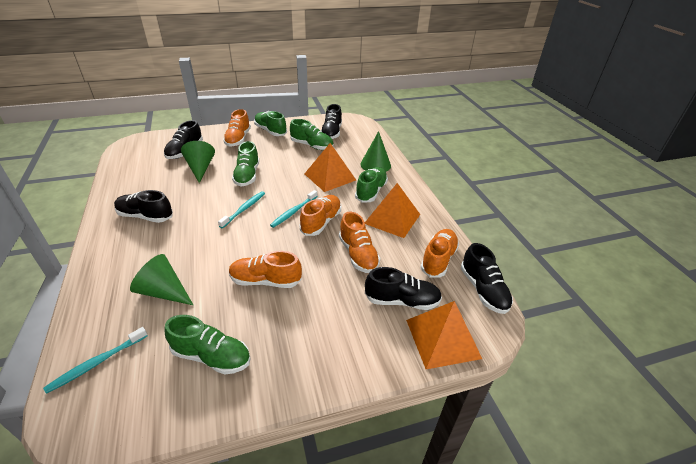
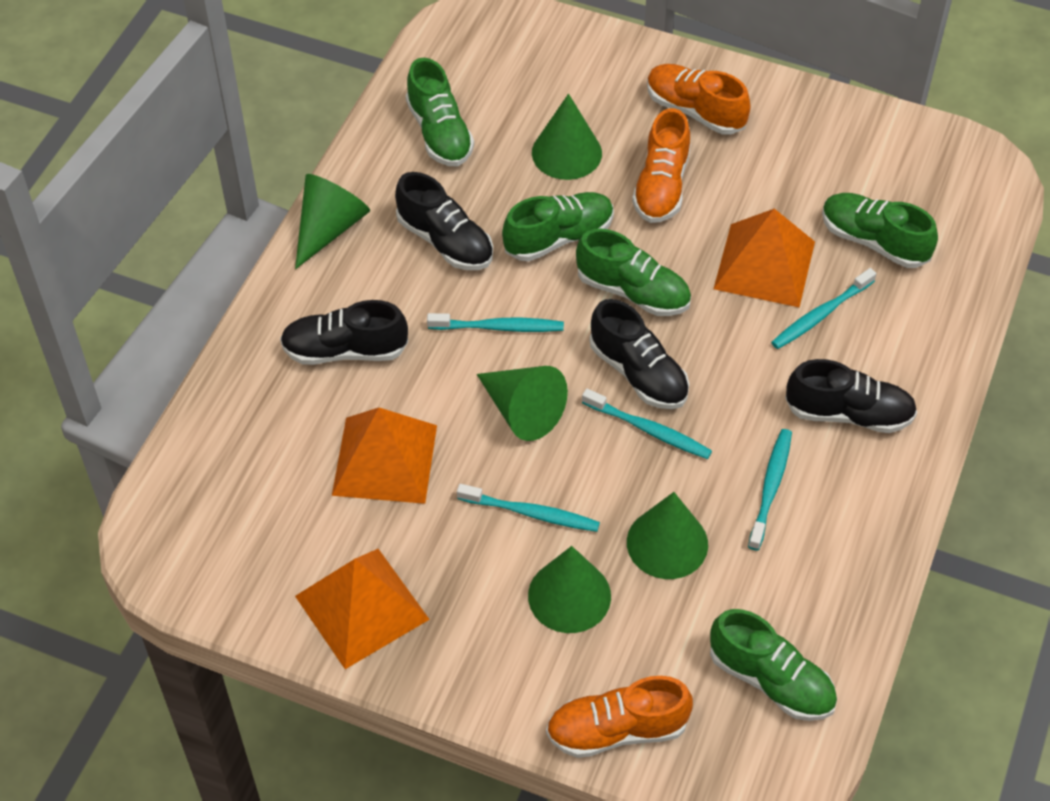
black shoe: 5 -> 4
green cone: 3 -> 5
orange shoe: 5 -> 3
turquoise toothbrush: 3 -> 5

